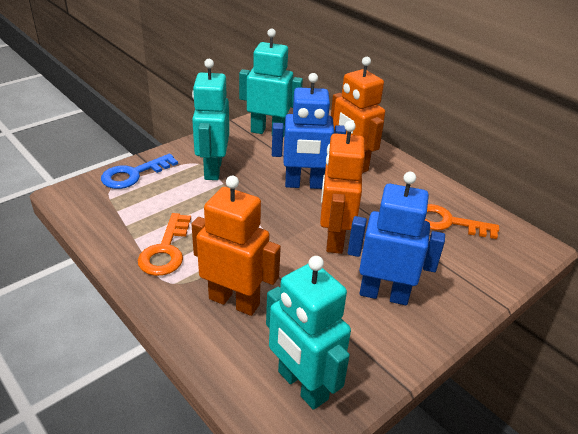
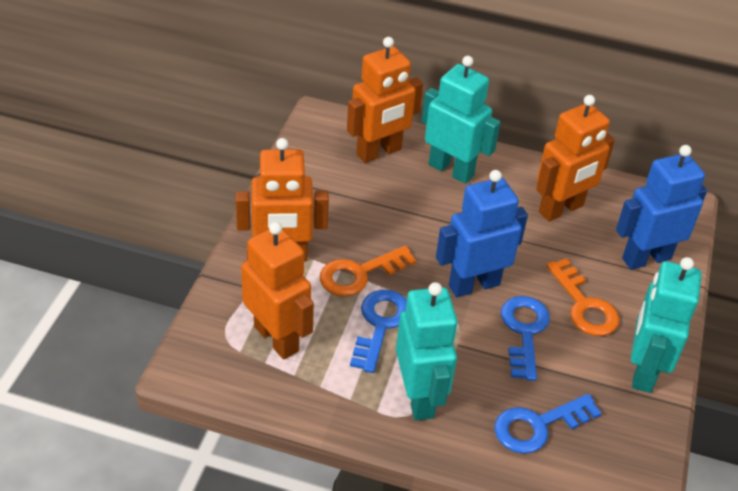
blue key: 1 -> 3
orange robot: 3 -> 4

